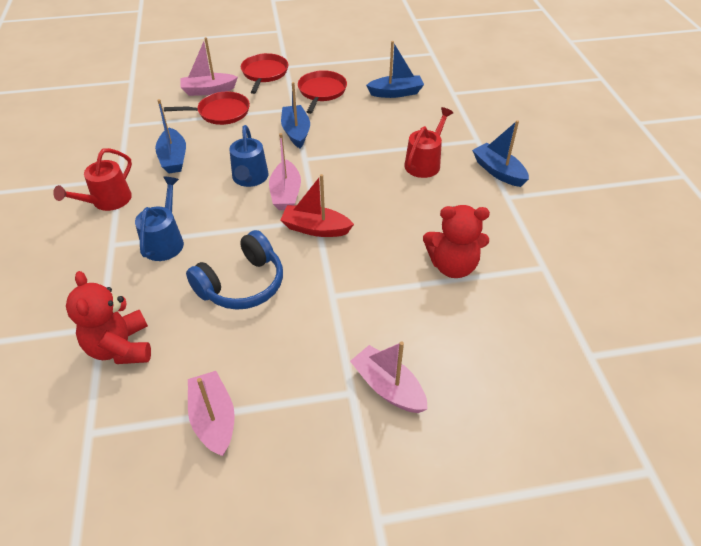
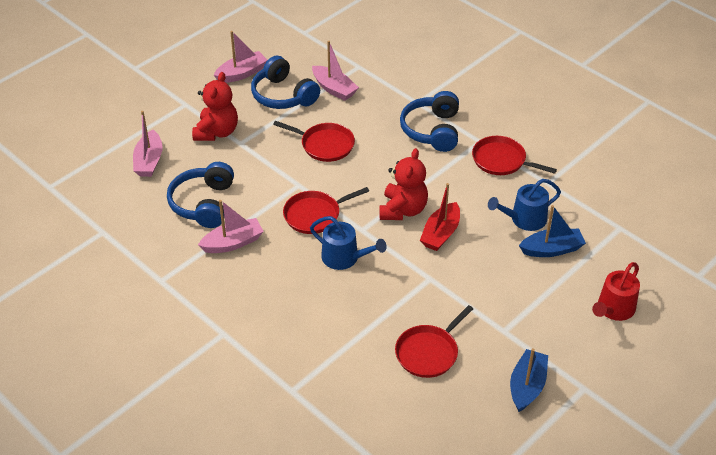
blue boat: 4 -> 2
blue headphones: 1 -> 3
red pan: 3 -> 4
red watering can: 2 -> 1

